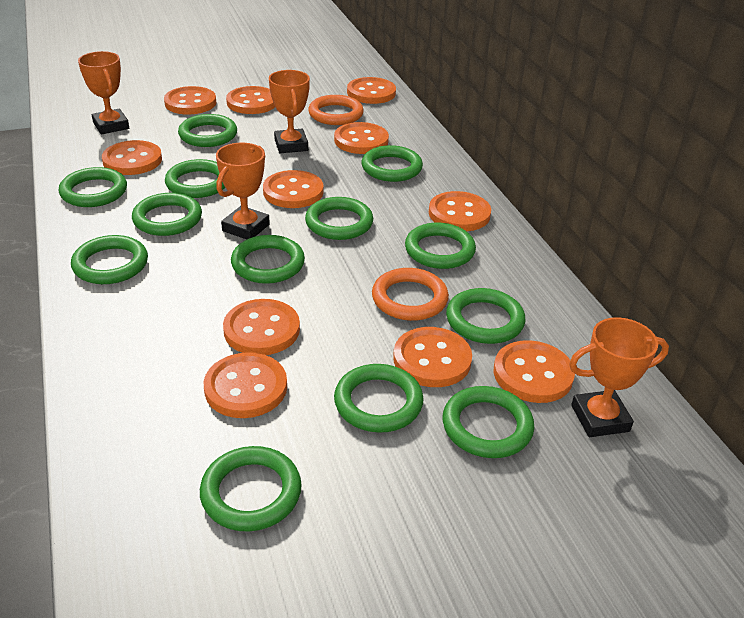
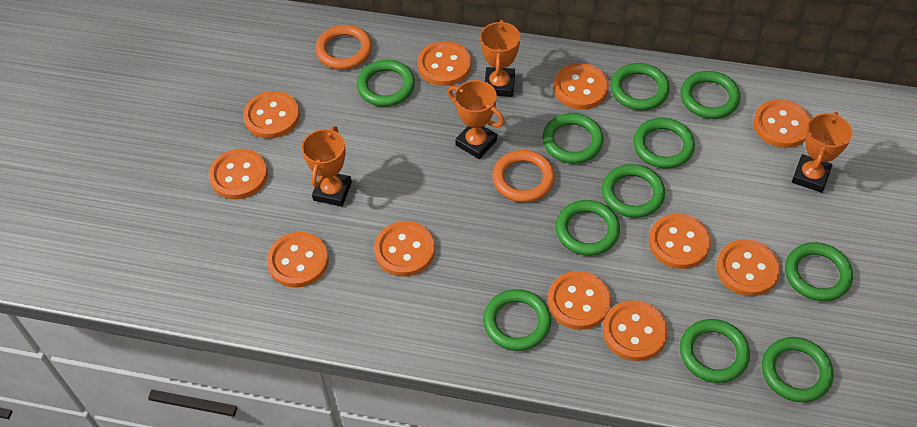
green ring: 13 -> 11

